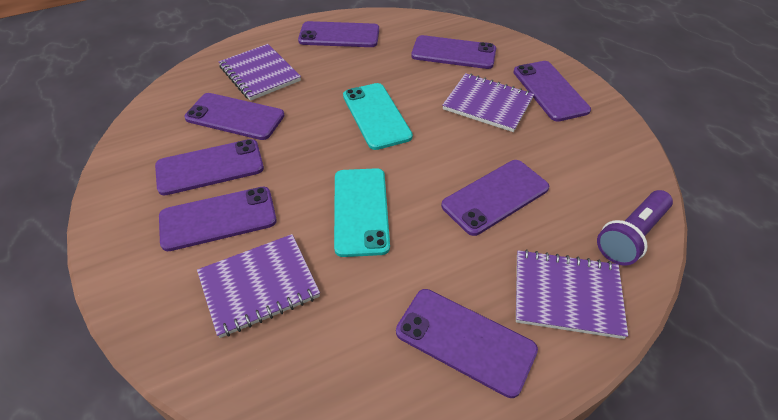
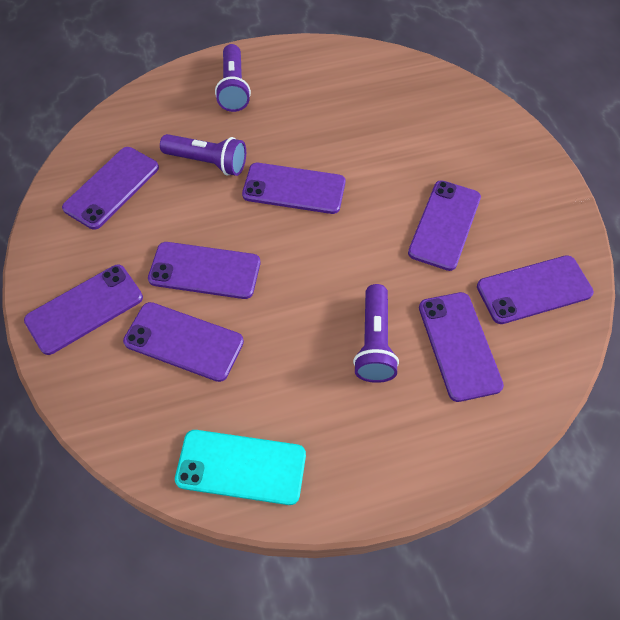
purple flashlight: 1 -> 3
purple notebook: 4 -> 0
turquoise phone: 2 -> 1

